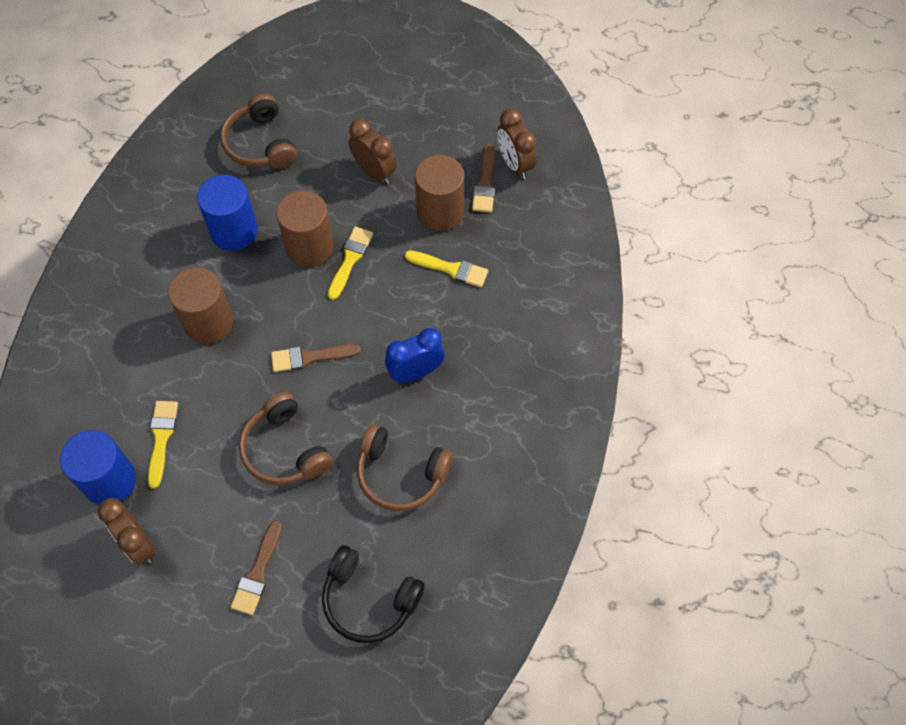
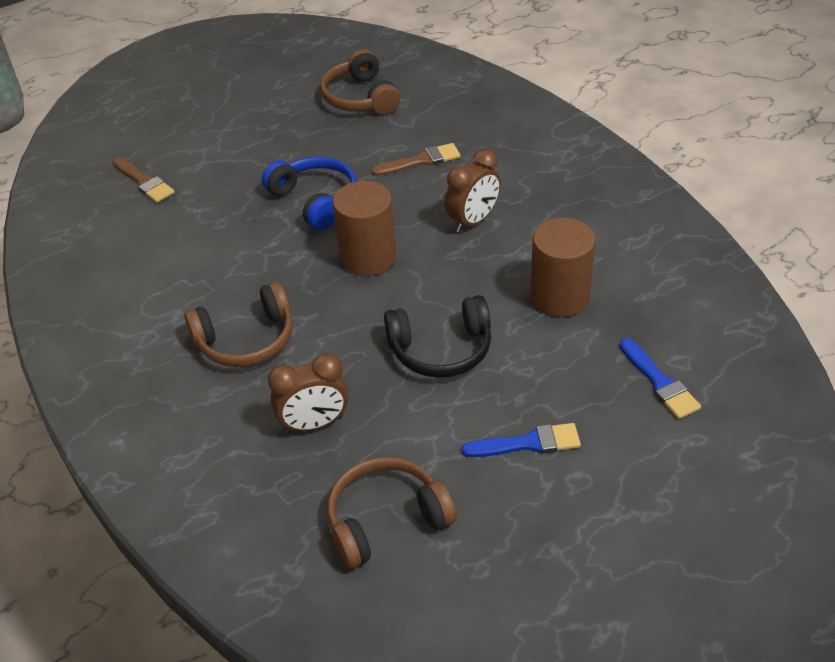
blue brush: 0 -> 2
blue clock: 1 -> 0
blue cylinder: 2 -> 0
blue headphones: 0 -> 1
brown brush: 3 -> 2
brown clock: 3 -> 2
brown cylinder: 3 -> 2
yellow brush: 3 -> 0

